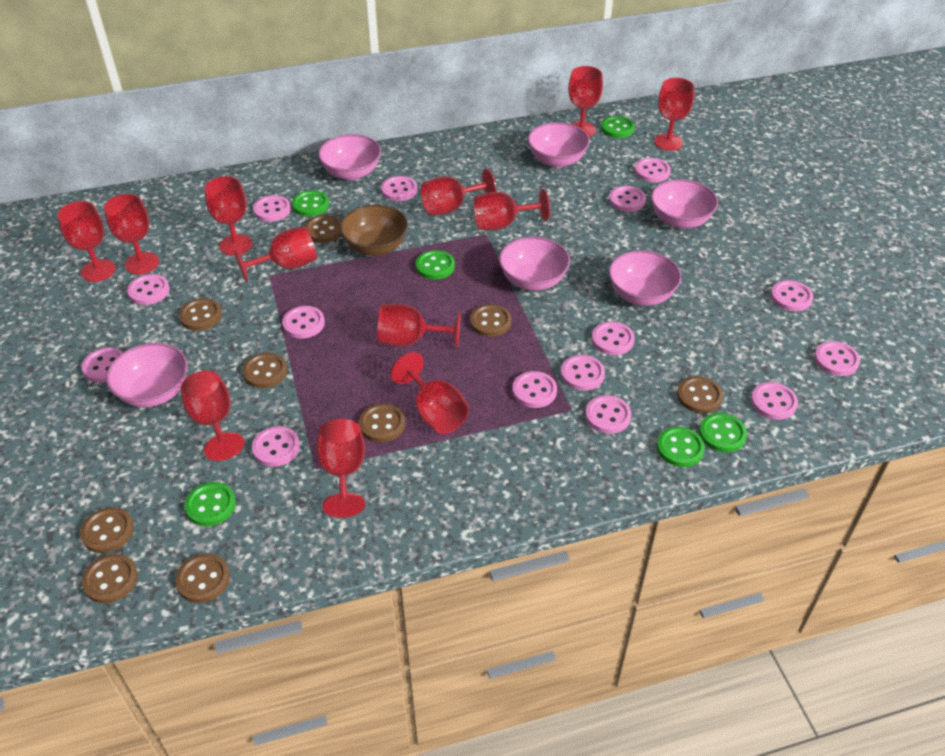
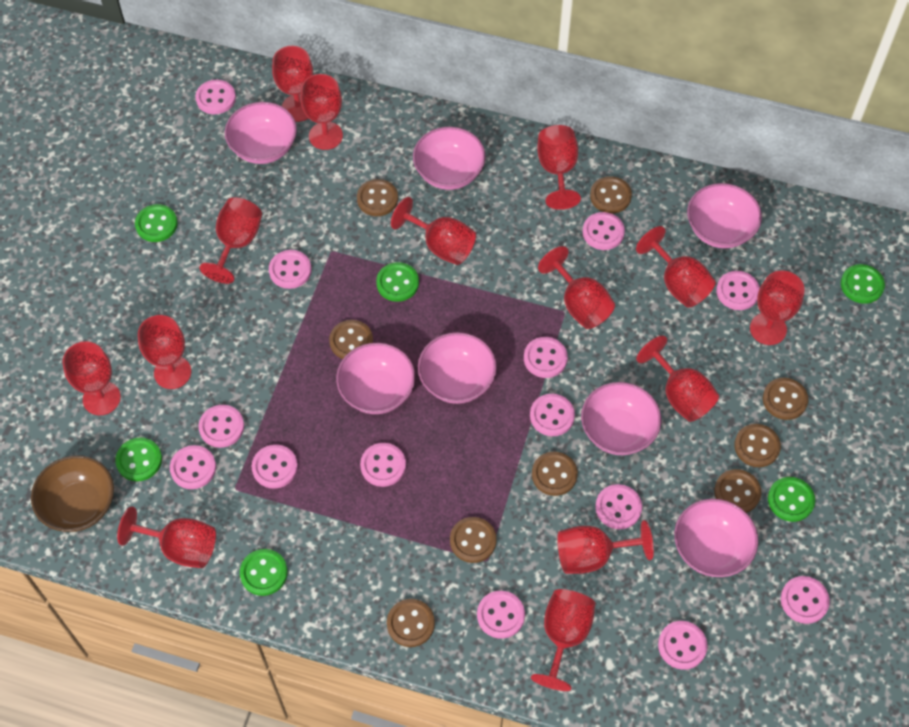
pink bowl: 6 -> 7
pink button: 15 -> 14
red goblet: 12 -> 14

